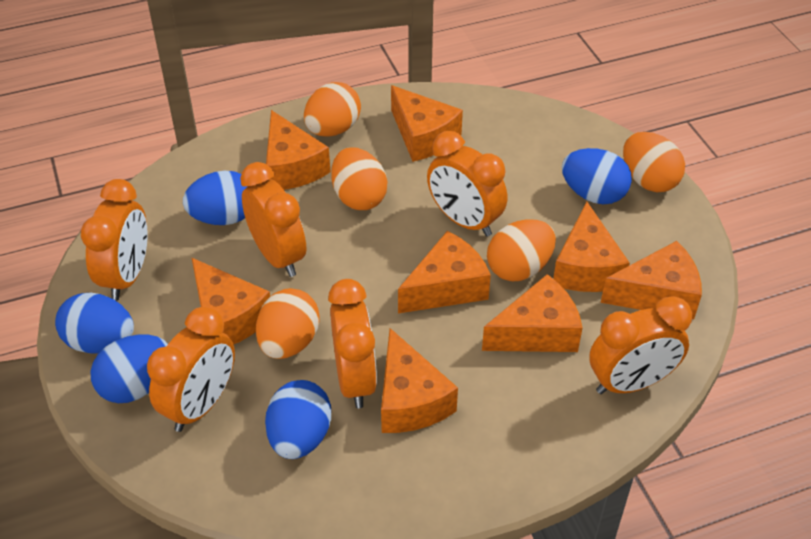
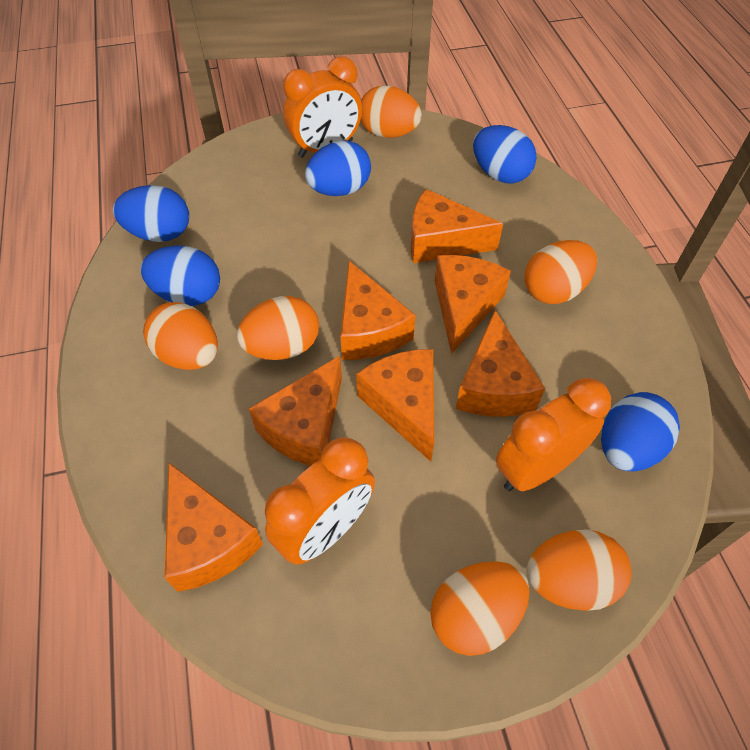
orange cheese: 8 -> 7
orange clock: 6 -> 3
orange egg: 5 -> 6

